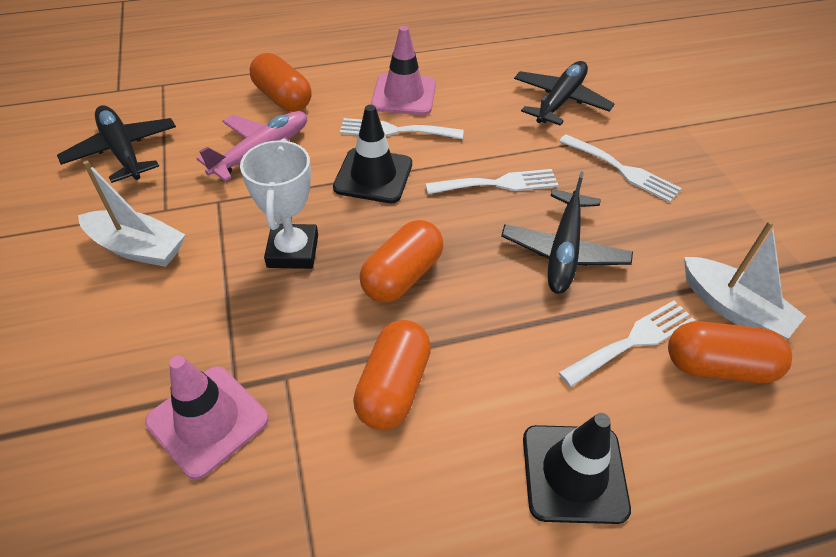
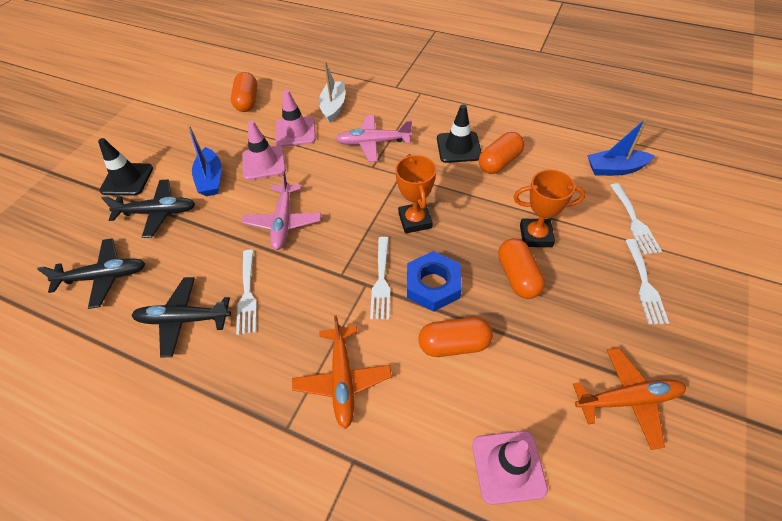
blue boat: 0 -> 2
blue nut: 0 -> 1
orange plane: 0 -> 2
orange trophy: 0 -> 2
pink plane: 1 -> 2
pink traffic cone: 2 -> 3
white boat: 2 -> 1
white trophy: 1 -> 0

